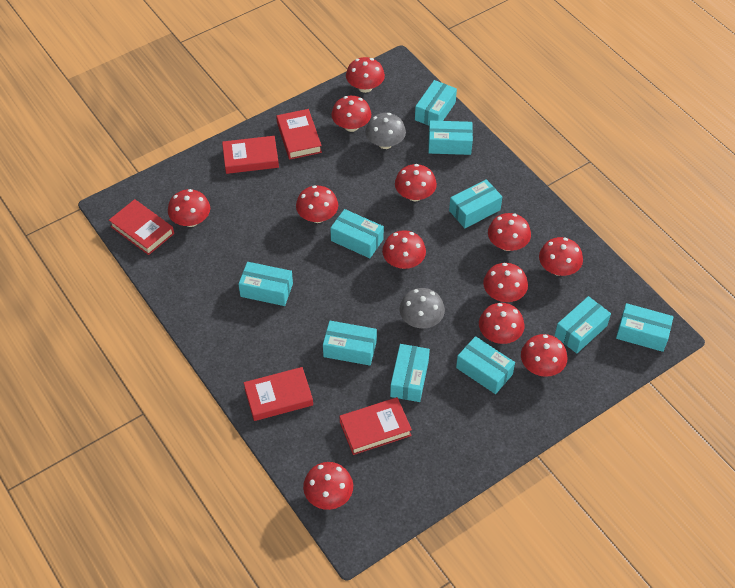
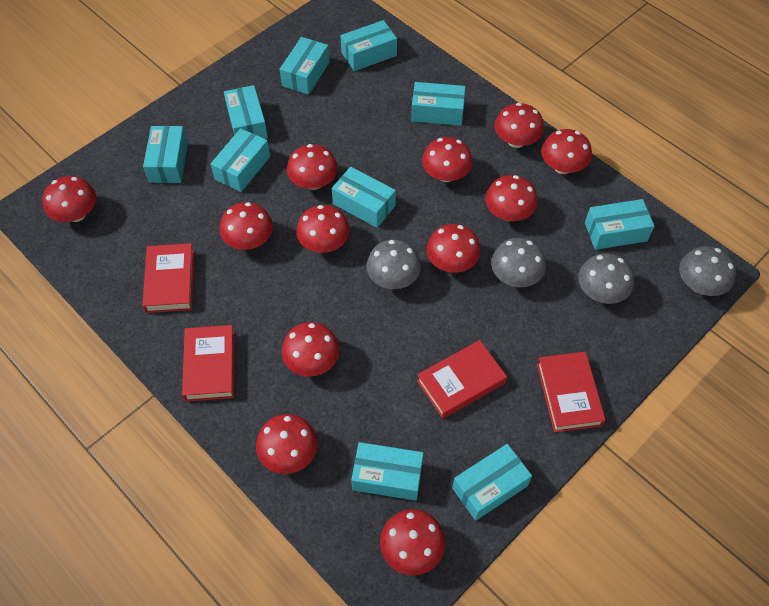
grey mushroom: 2 -> 4
red book: 5 -> 4

